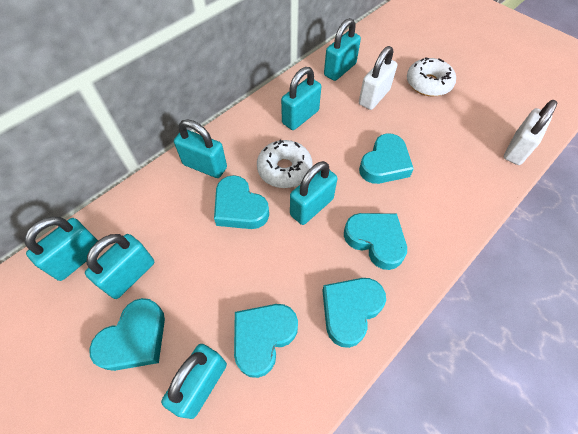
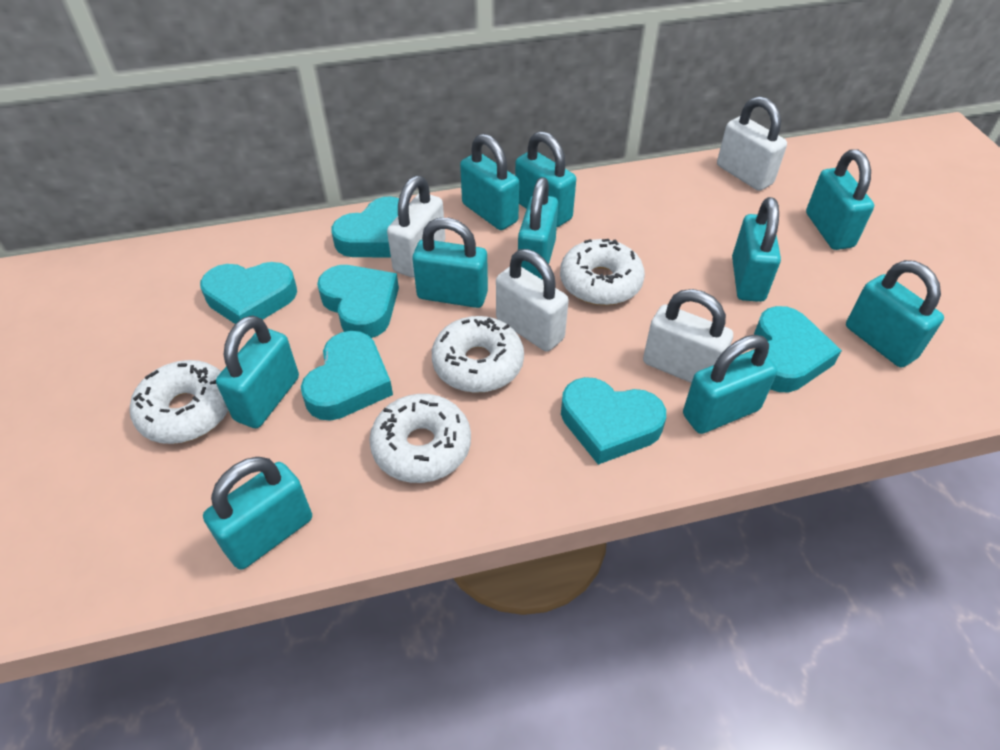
turquoise padlock: 7 -> 10
white donut: 2 -> 4
white padlock: 2 -> 4

